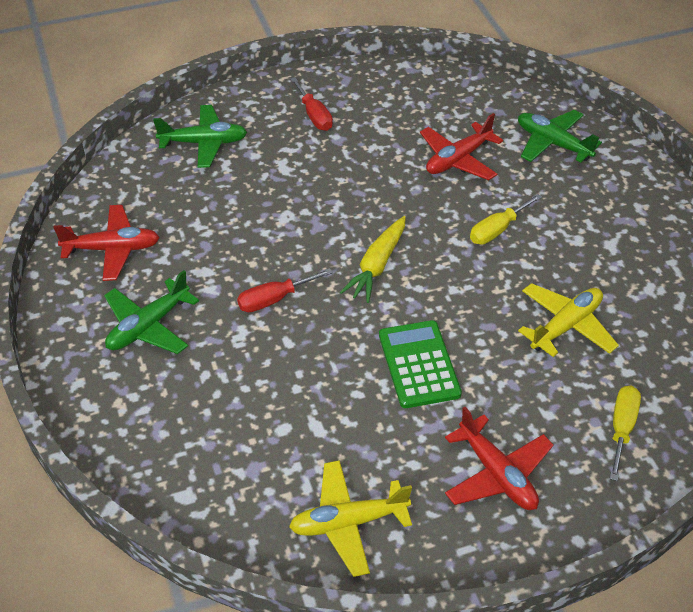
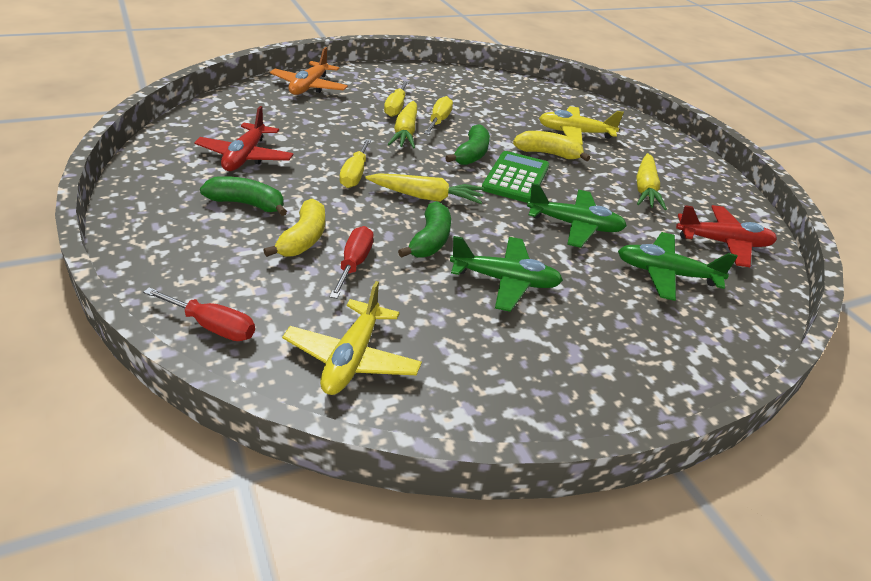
green banana: 0 -> 3
orange plane: 0 -> 1
red plane: 3 -> 2
yellow banana: 0 -> 2
yellow carrot: 1 -> 3
yellow screwdriver: 2 -> 3

